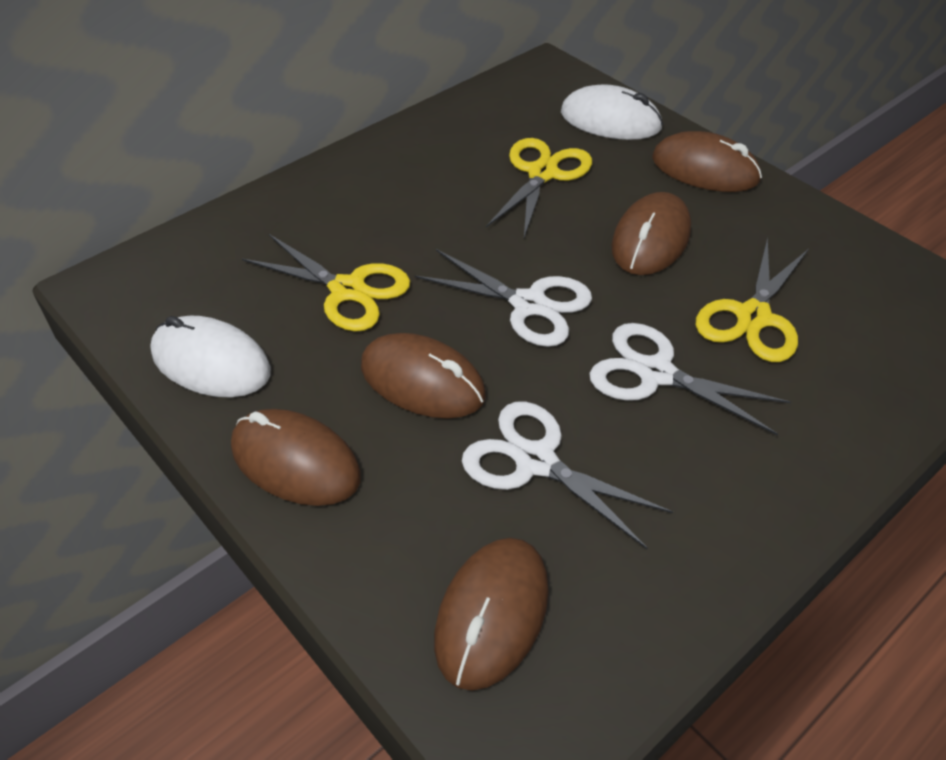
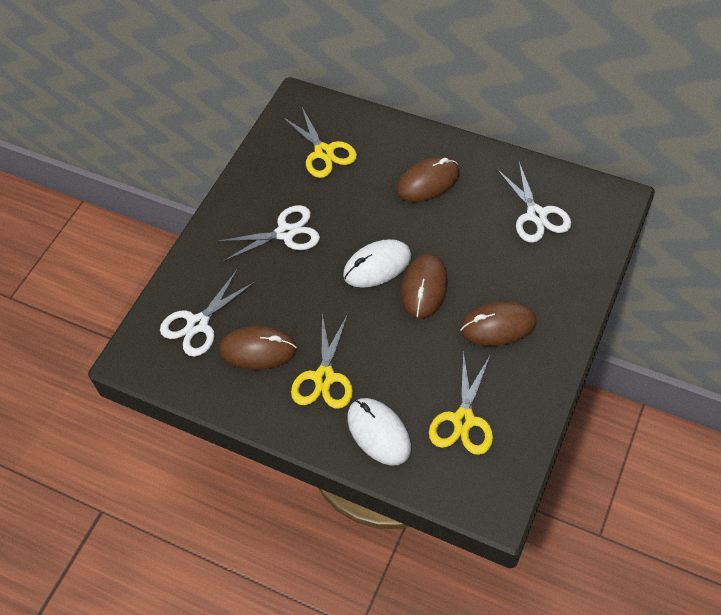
brown mouse: 5 -> 4

